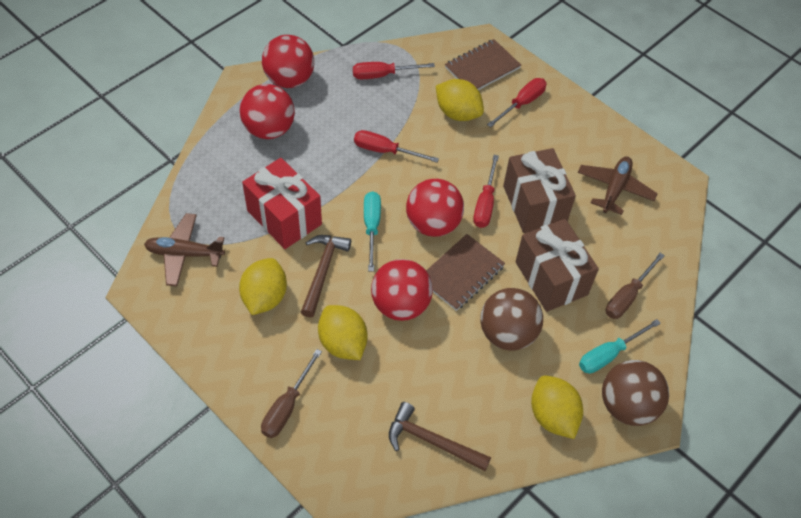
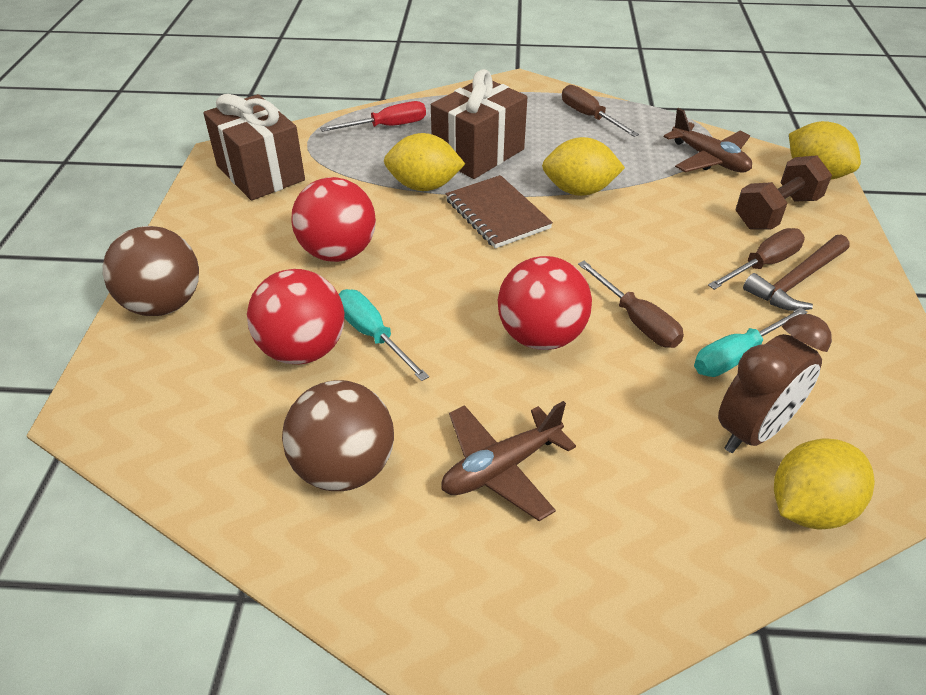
brown clock: 0 -> 1
brown dumbbell: 0 -> 1
brown hammer: 2 -> 1
brown notebook: 2 -> 1
brown screwdriver: 2 -> 3
red ball: 4 -> 3
red gift: 1 -> 0
red screwdriver: 4 -> 1

